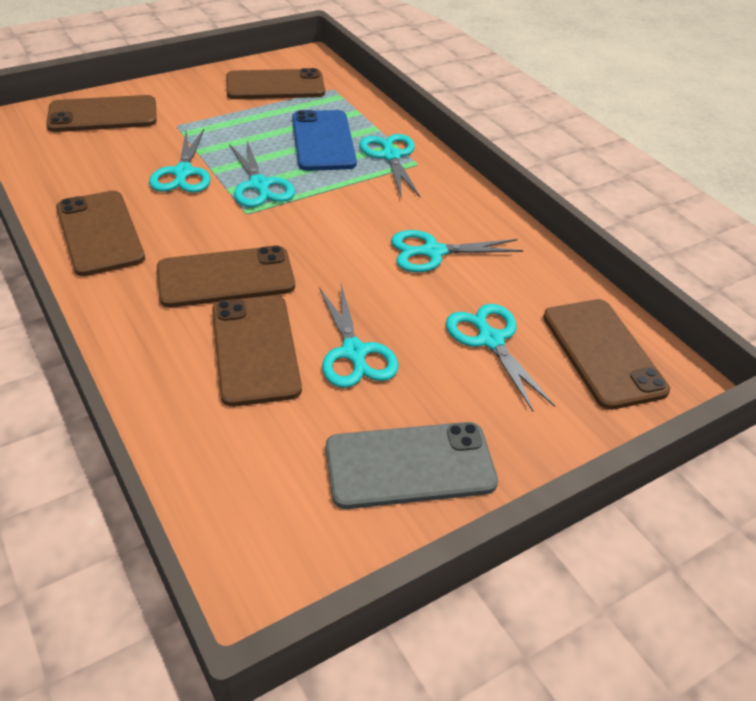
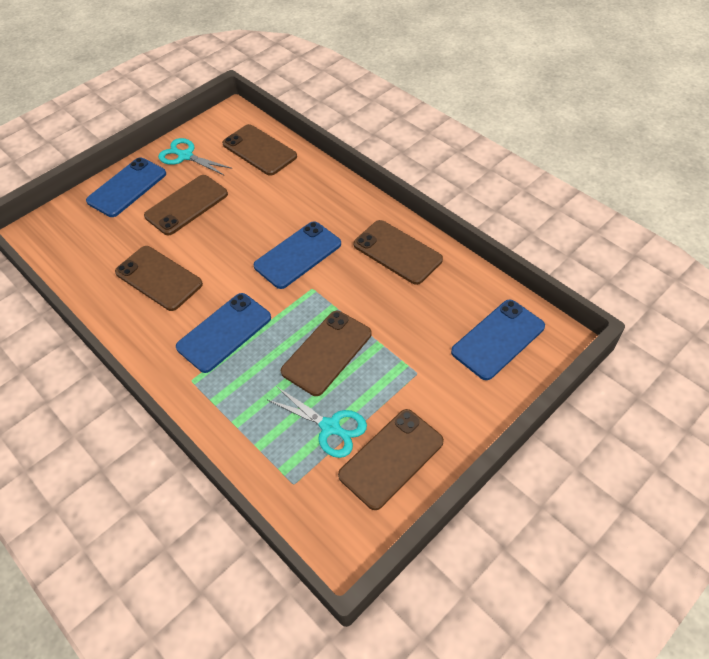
blue phone: 1 -> 4
grey phone: 1 -> 0
turquoise scissors: 6 -> 2

